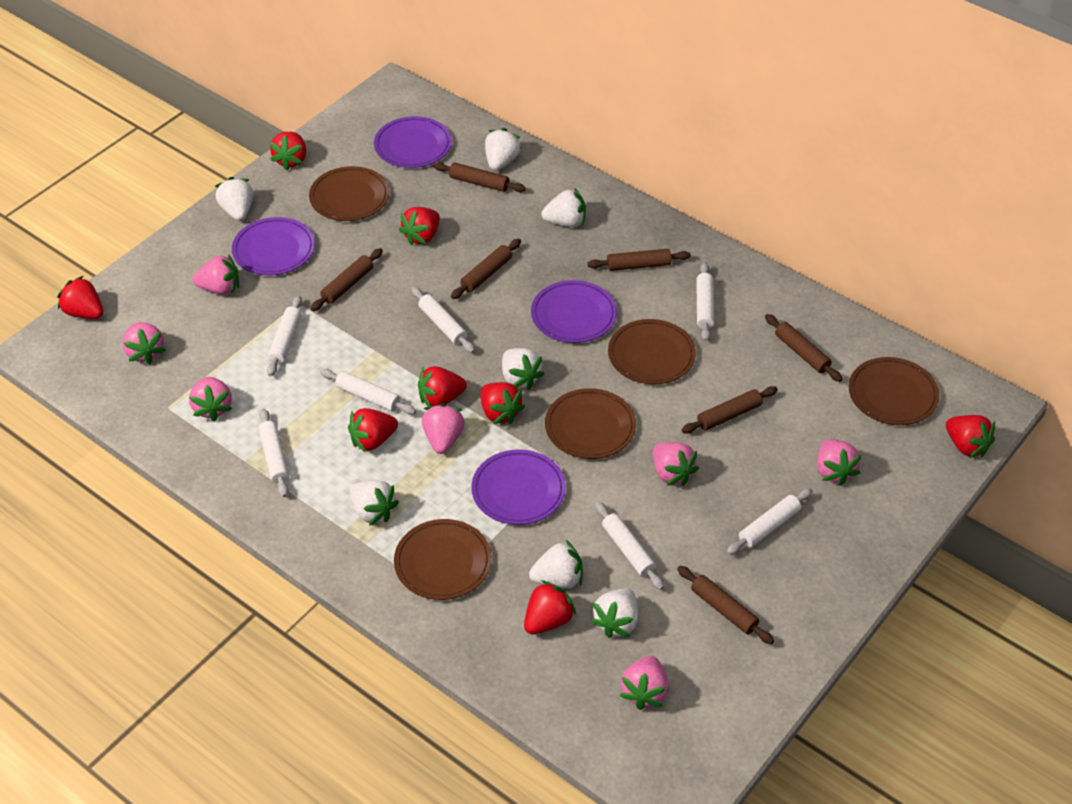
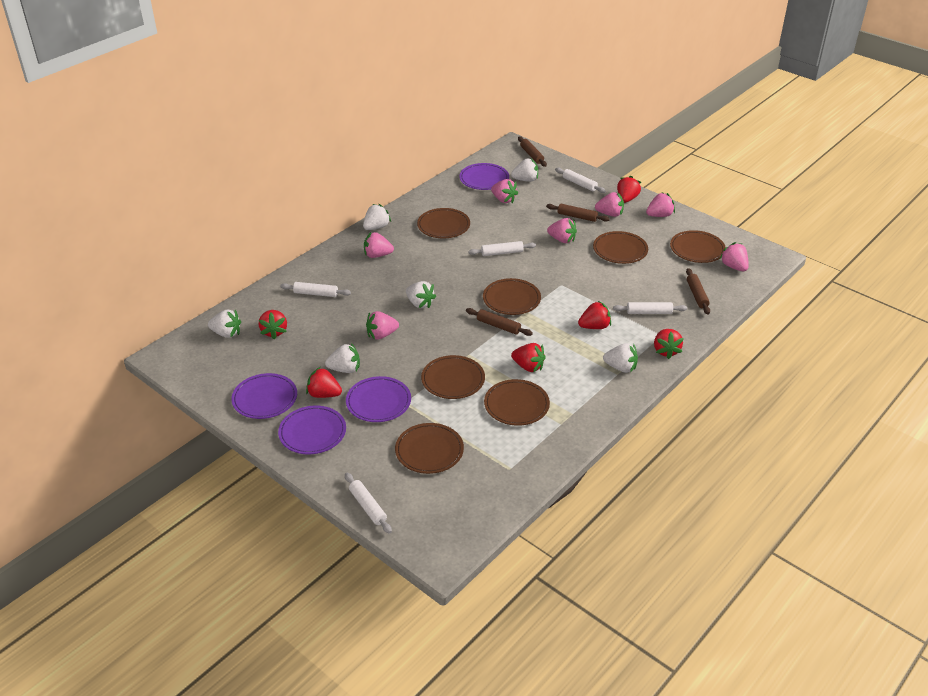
brown plate: 5 -> 7
brown rolling pin: 7 -> 4
red strawberry: 8 -> 6
white rolling pin: 7 -> 5
white strawberry: 7 -> 6

